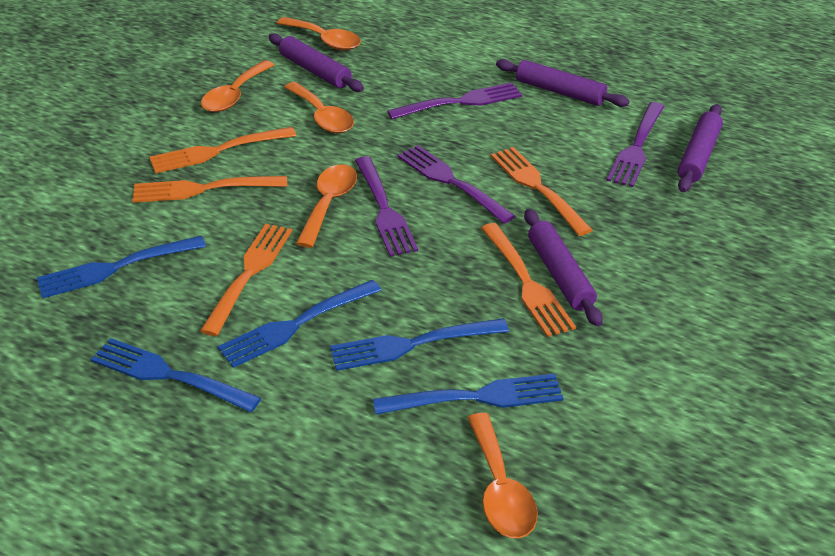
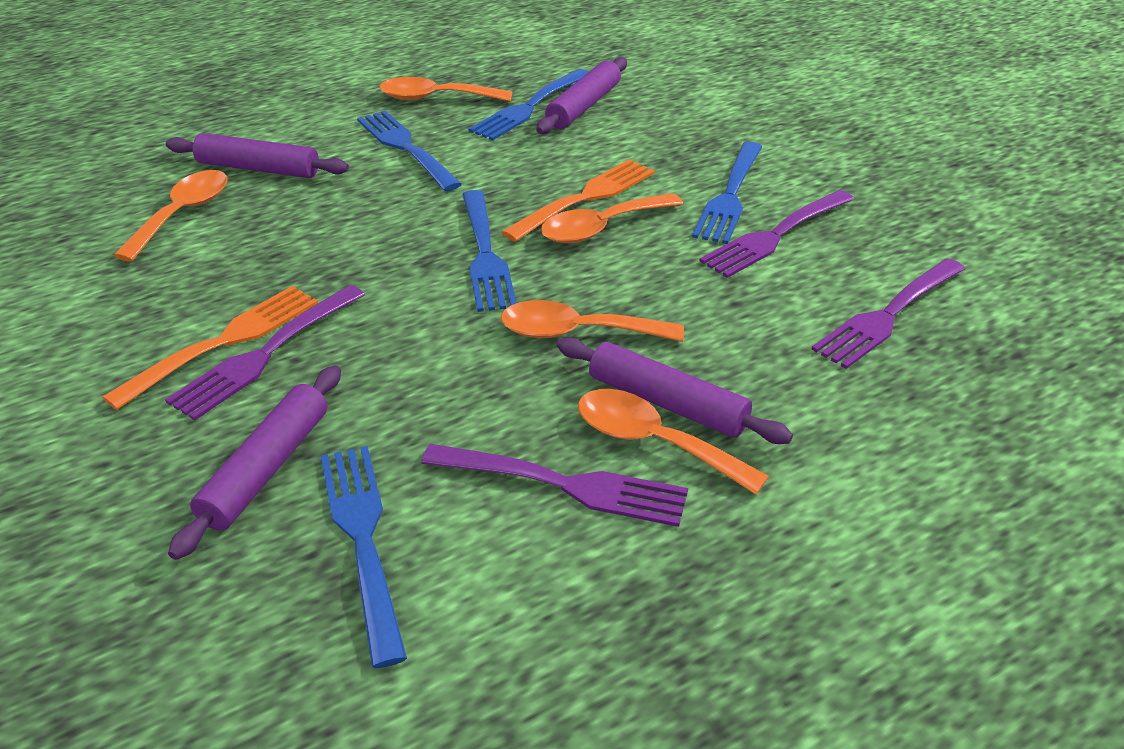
orange fork: 5 -> 2

